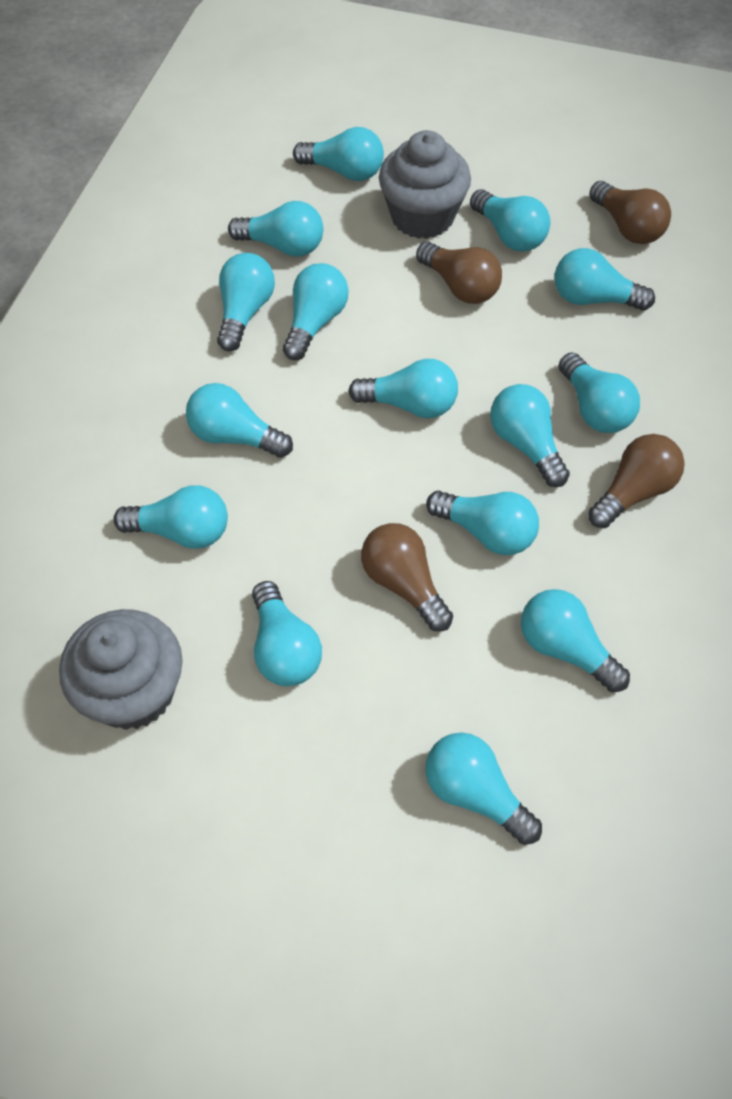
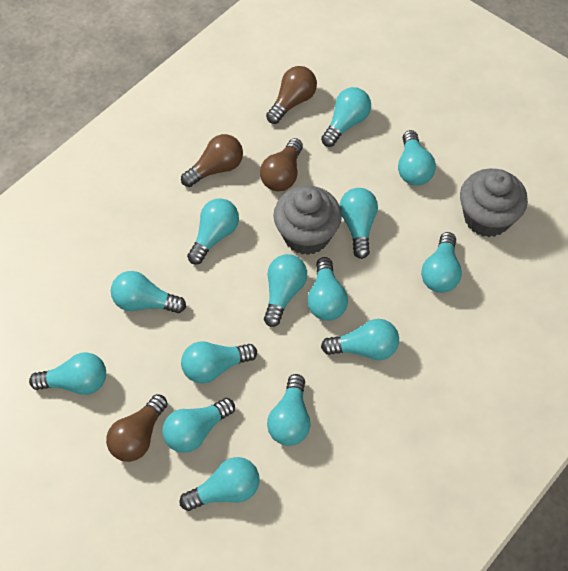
turquoise light bulb: 15 -> 14

